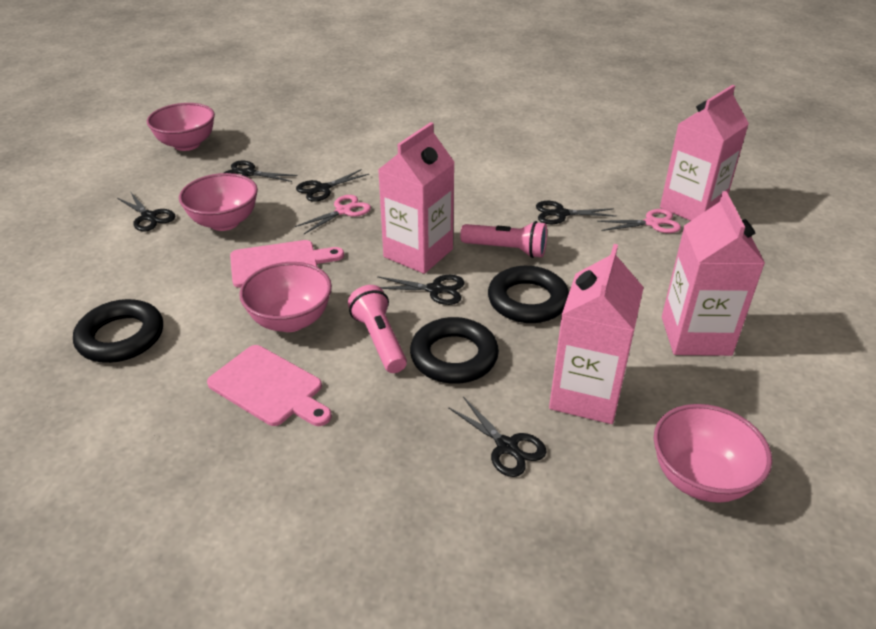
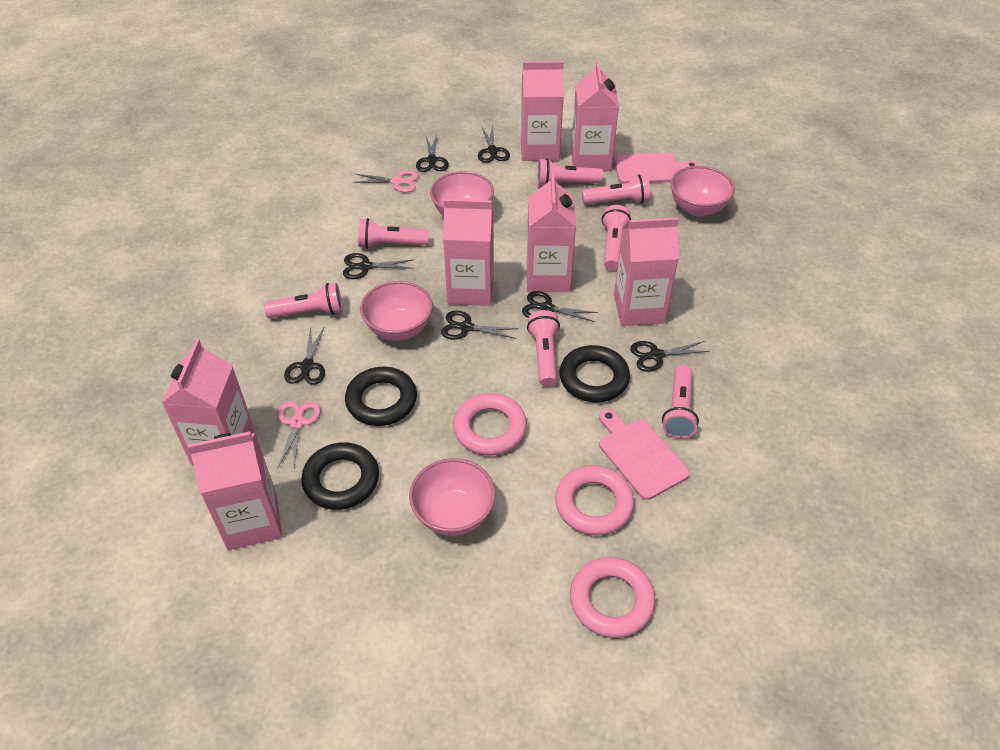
black scissors: 6 -> 7
pink carton: 4 -> 7
pink flashlight: 2 -> 7
pink ring: 0 -> 3

